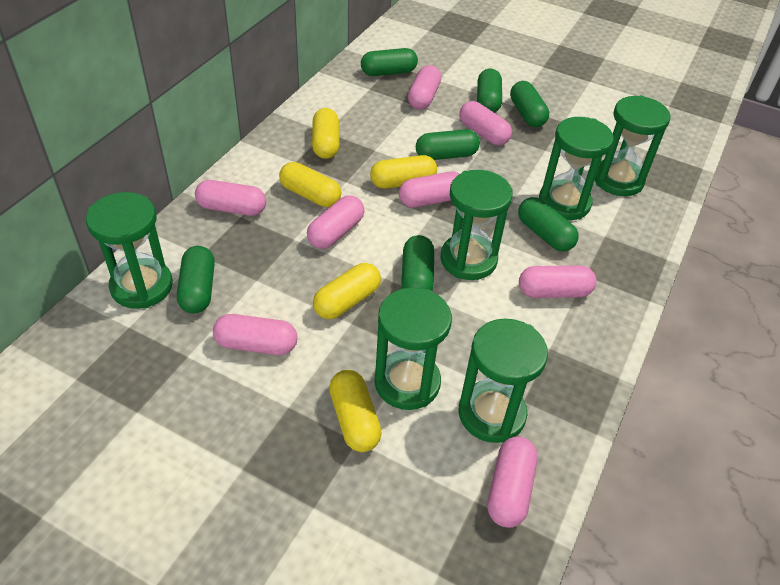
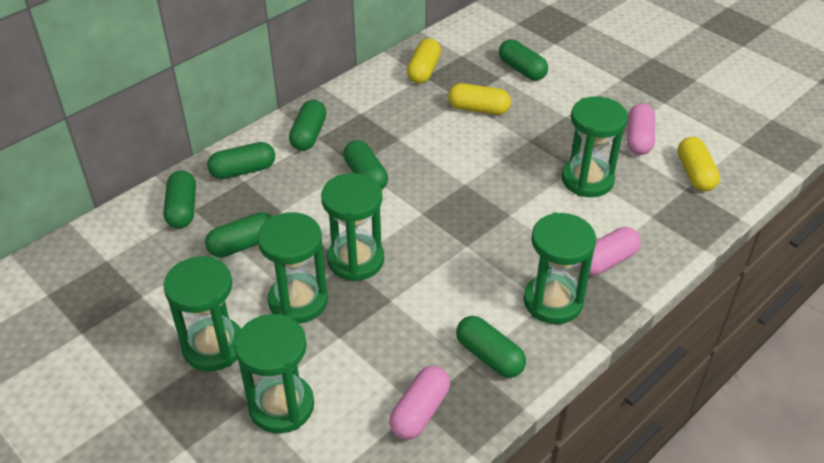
pink capsule: 8 -> 3
yellow capsule: 5 -> 3

